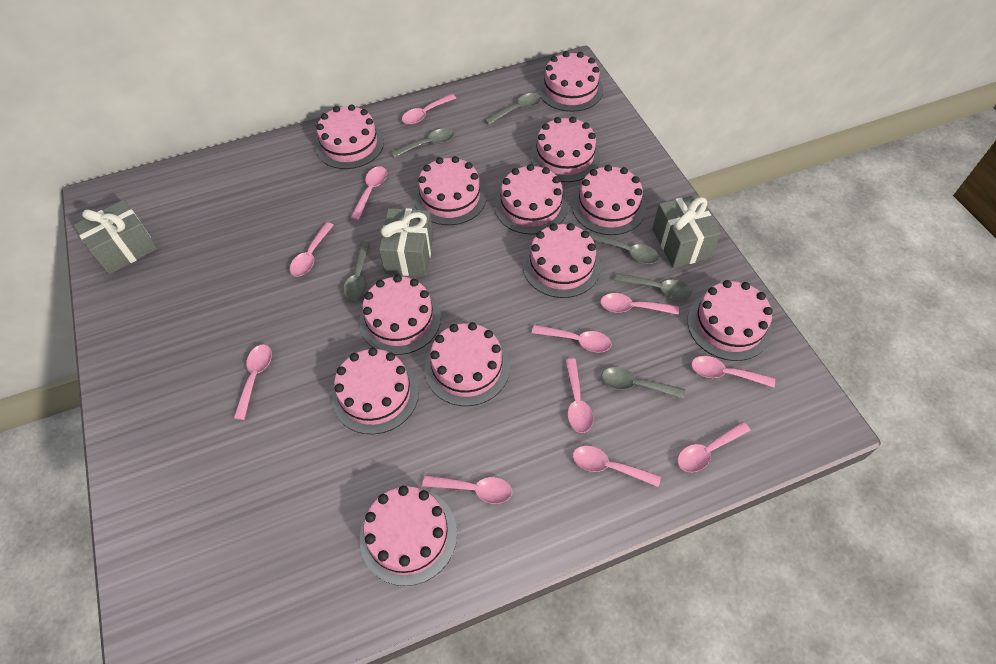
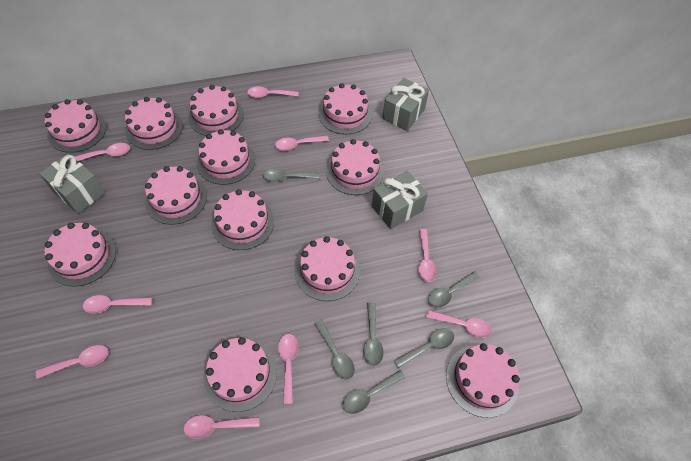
pink spoon: 11 -> 9

